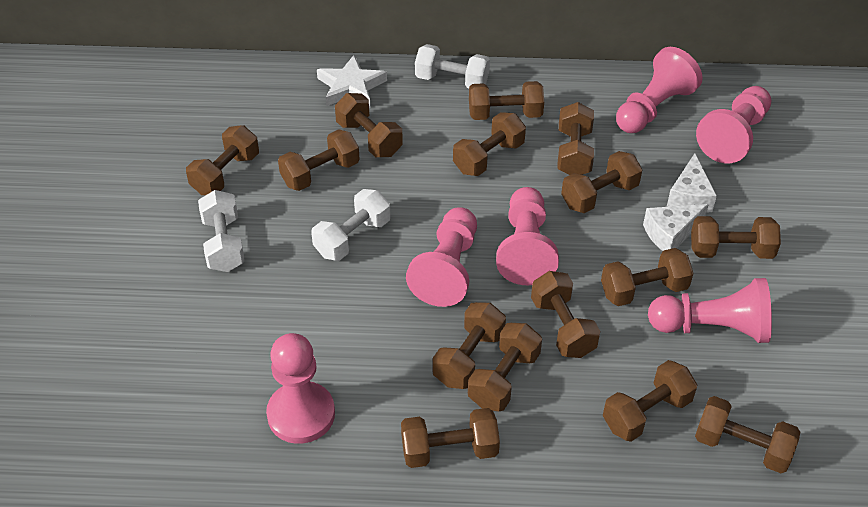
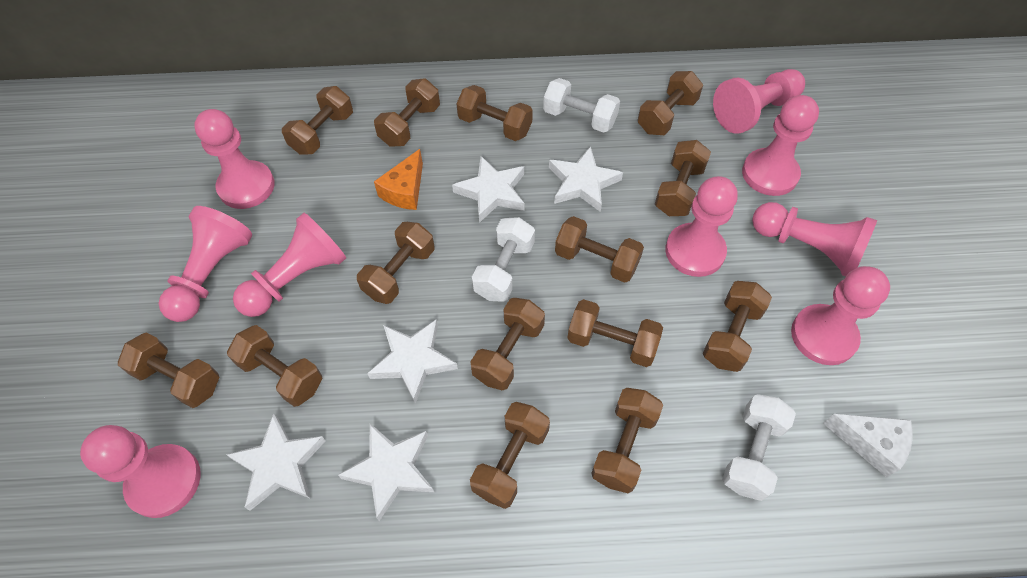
brown dumbbell: 15 -> 14
orange cheese: 0 -> 1
pink pawn: 6 -> 9
white cheese: 2 -> 1
white star: 1 -> 5

